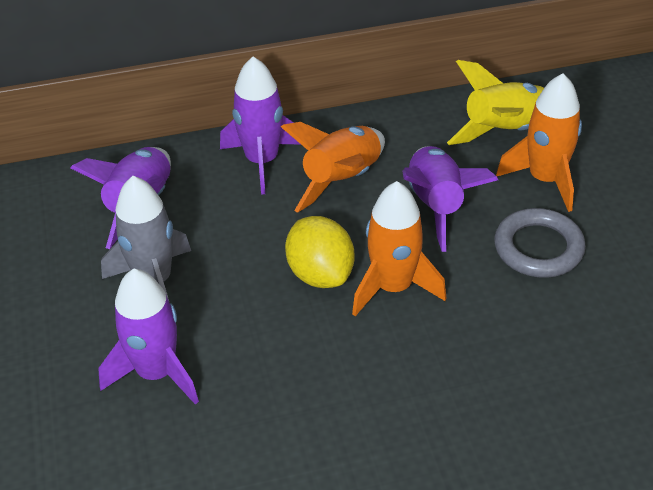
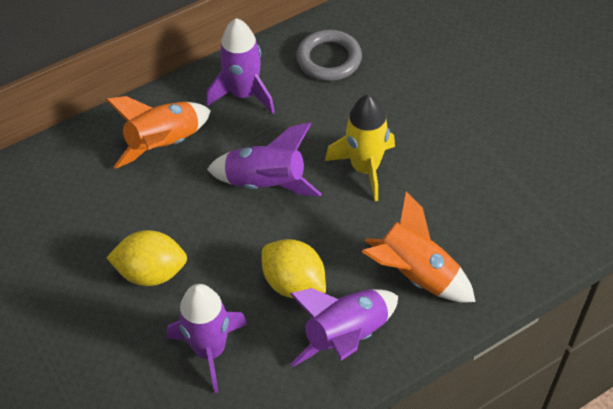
grey rocket: 1 -> 0
orange rocket: 3 -> 2
yellow lemon: 1 -> 2

